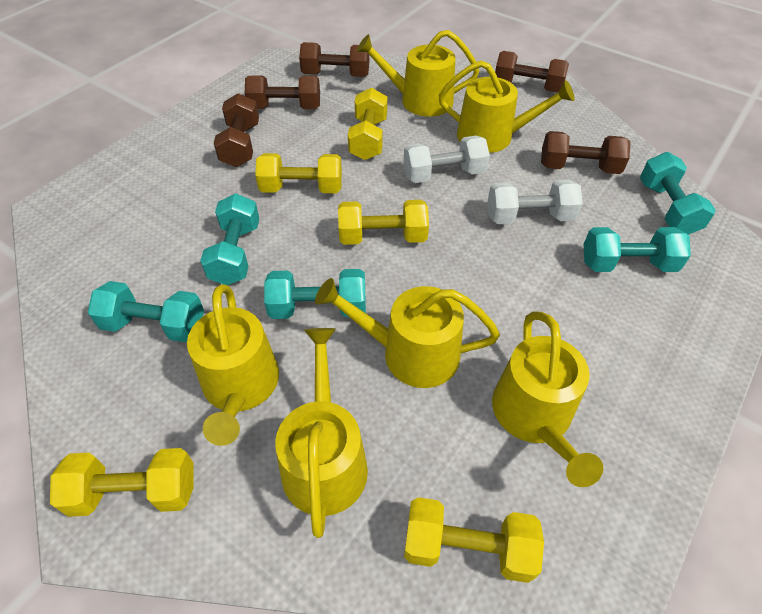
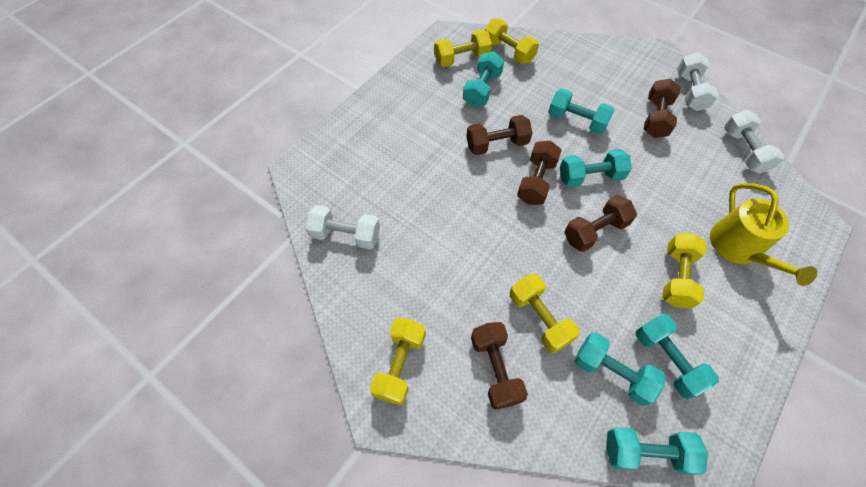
turquoise dumbbell: 5 -> 6
white dumbbell: 2 -> 3
yellow watering can: 6 -> 1

